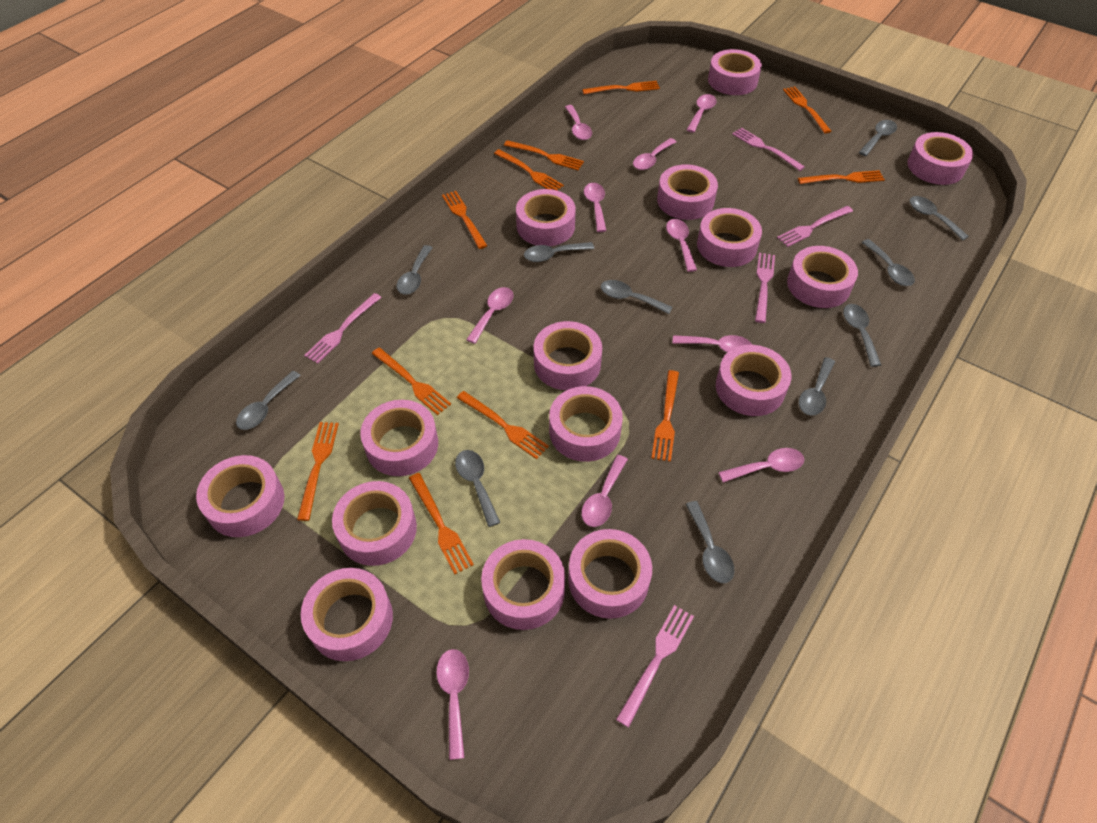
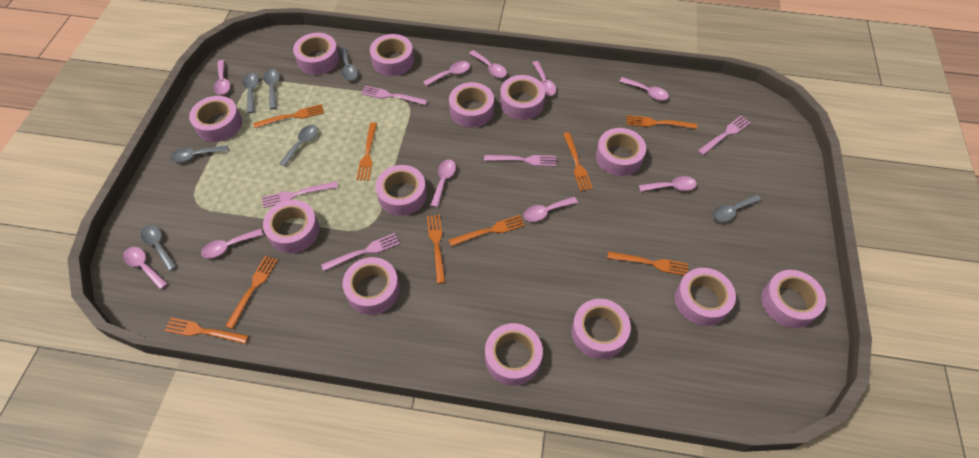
grey spoon: 11 -> 7
orange fork: 11 -> 9
pink tape: 15 -> 13

